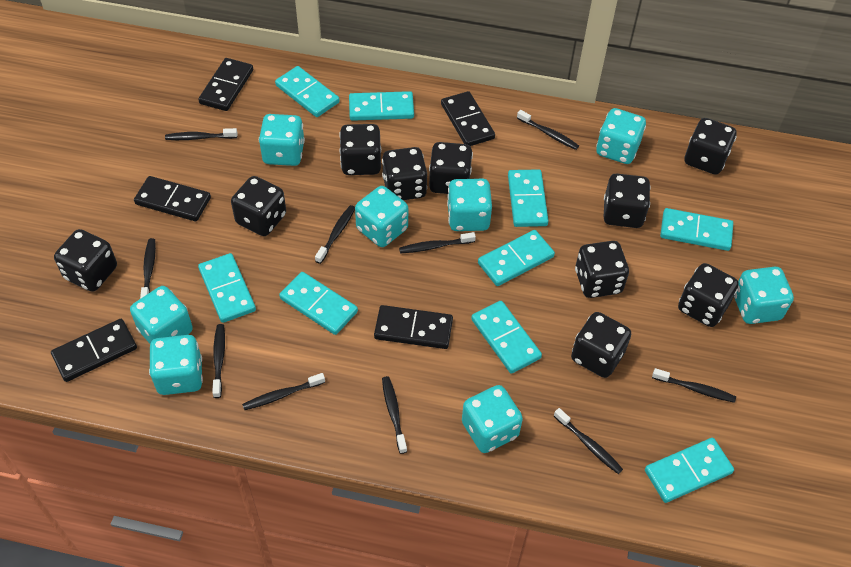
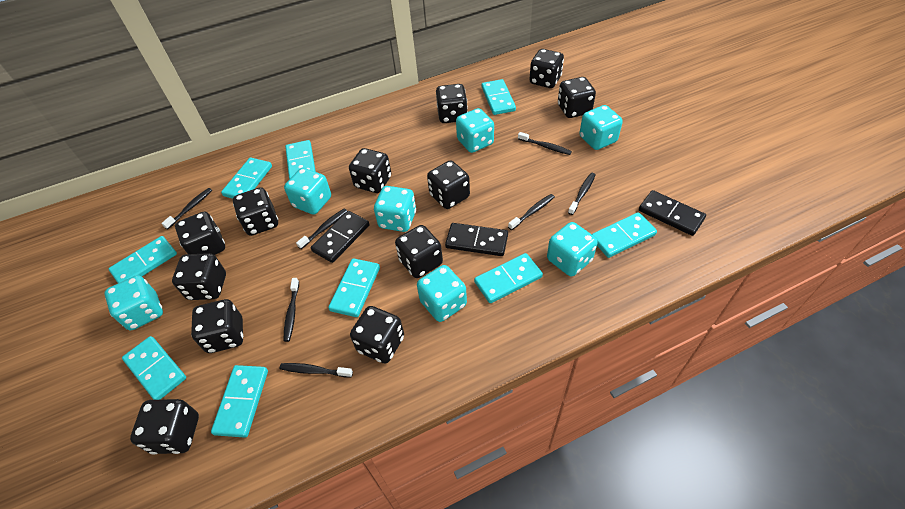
black dice: 10 -> 12
black domino: 5 -> 3
black toothbrush: 10 -> 7
turquoise dice: 8 -> 7

